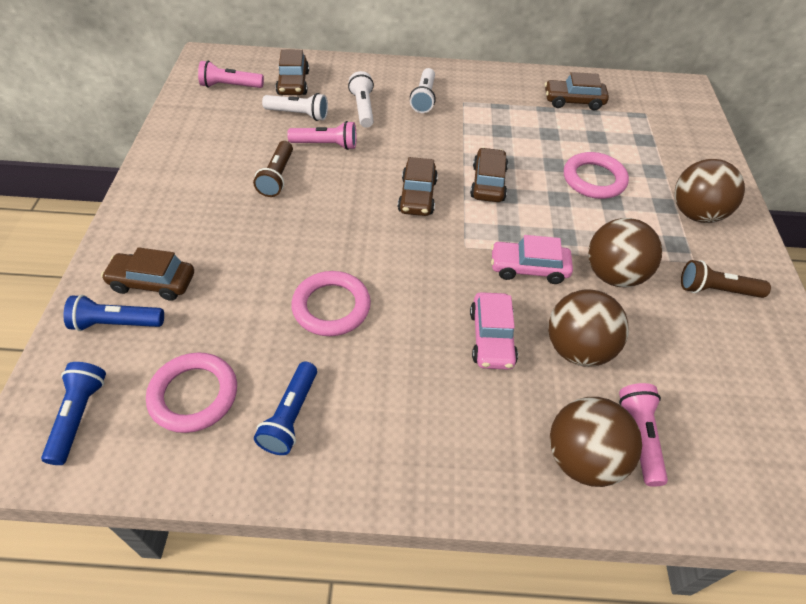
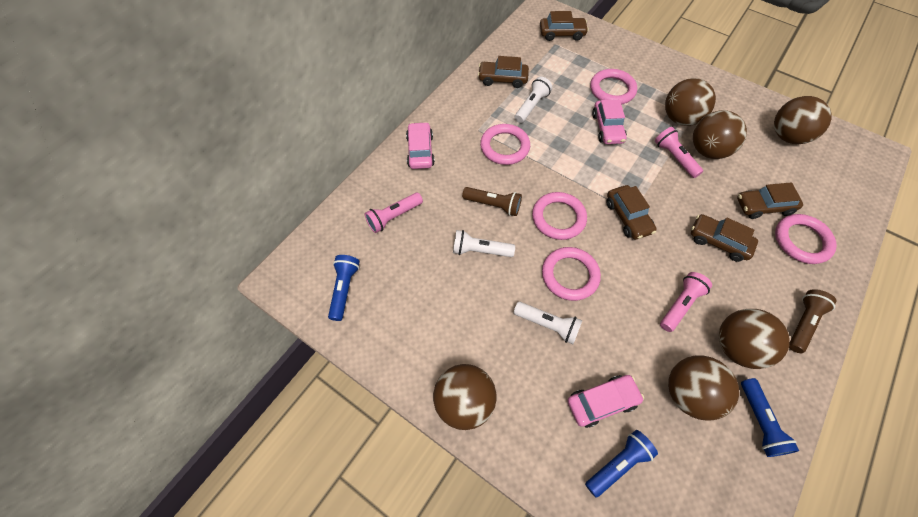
brown ball: 4 -> 6
pink car: 2 -> 3
pink ring: 3 -> 5

